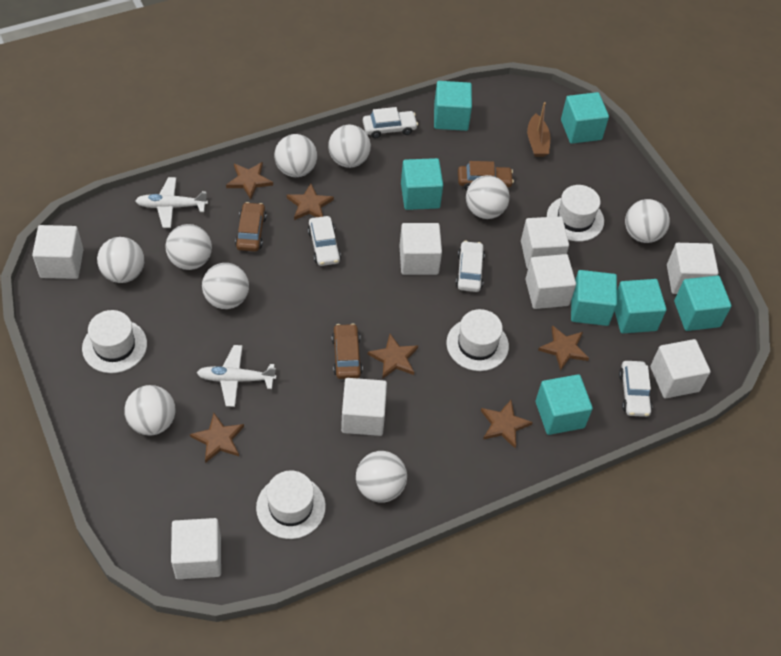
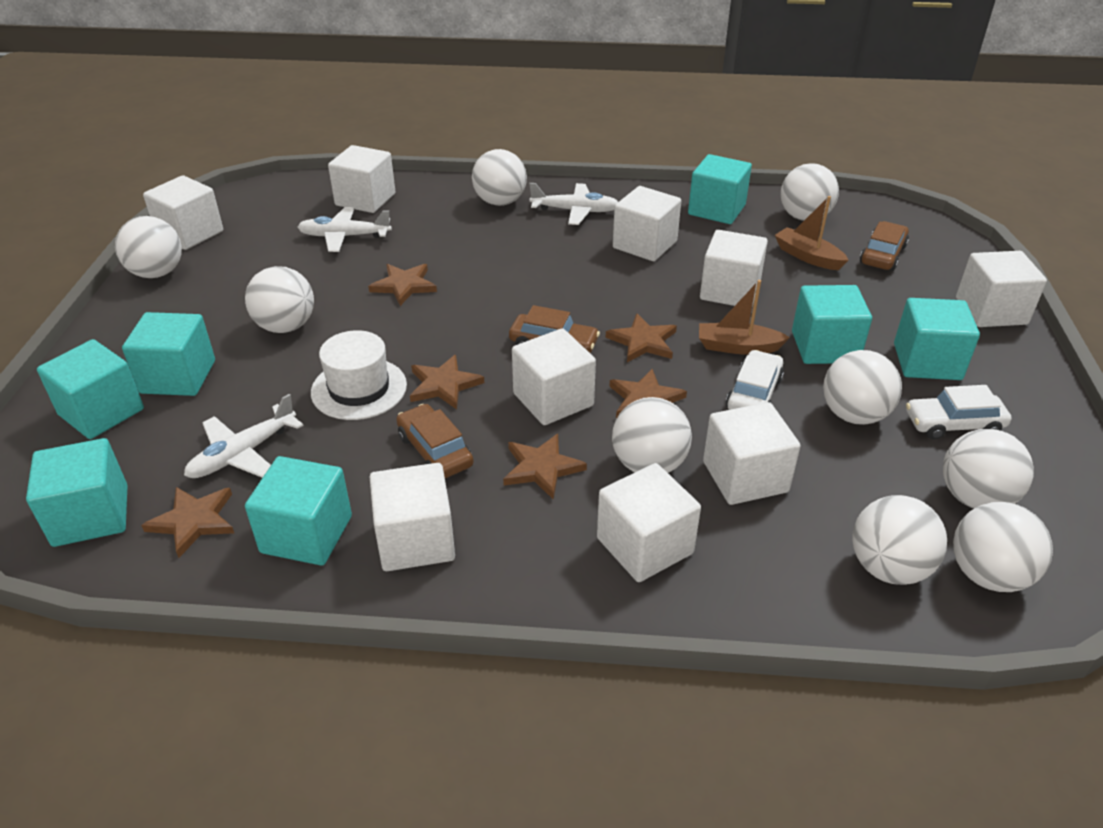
brown boat: 1 -> 2
white car: 4 -> 2
white cube: 8 -> 9
white hat: 4 -> 1
white plane: 2 -> 3

